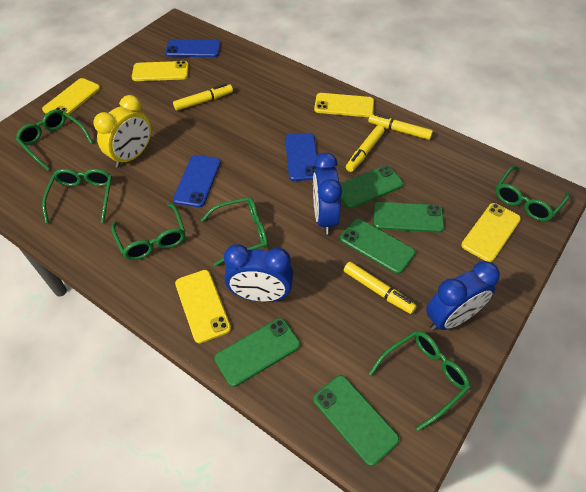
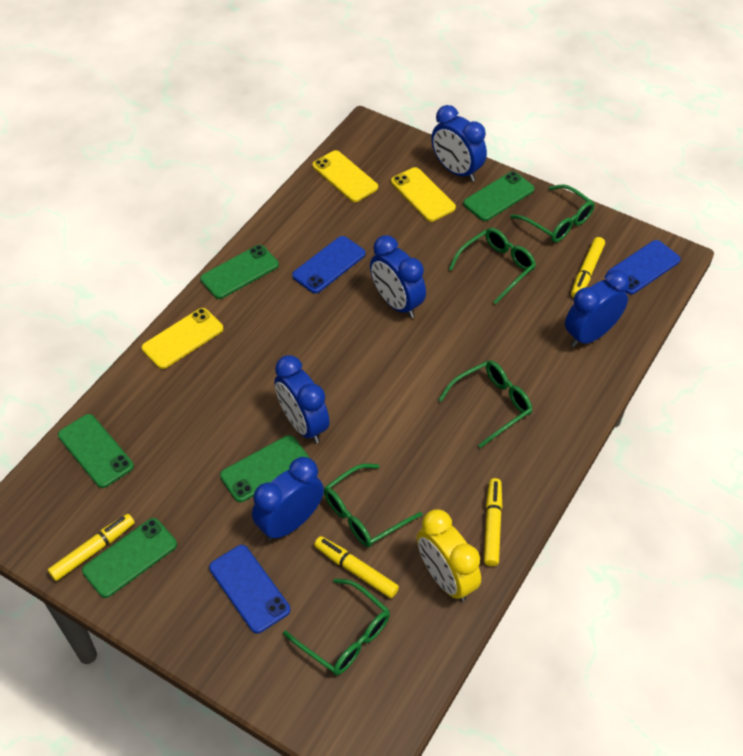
blue clock: 3 -> 5
green glasses: 6 -> 5
yellow phone: 5 -> 3

